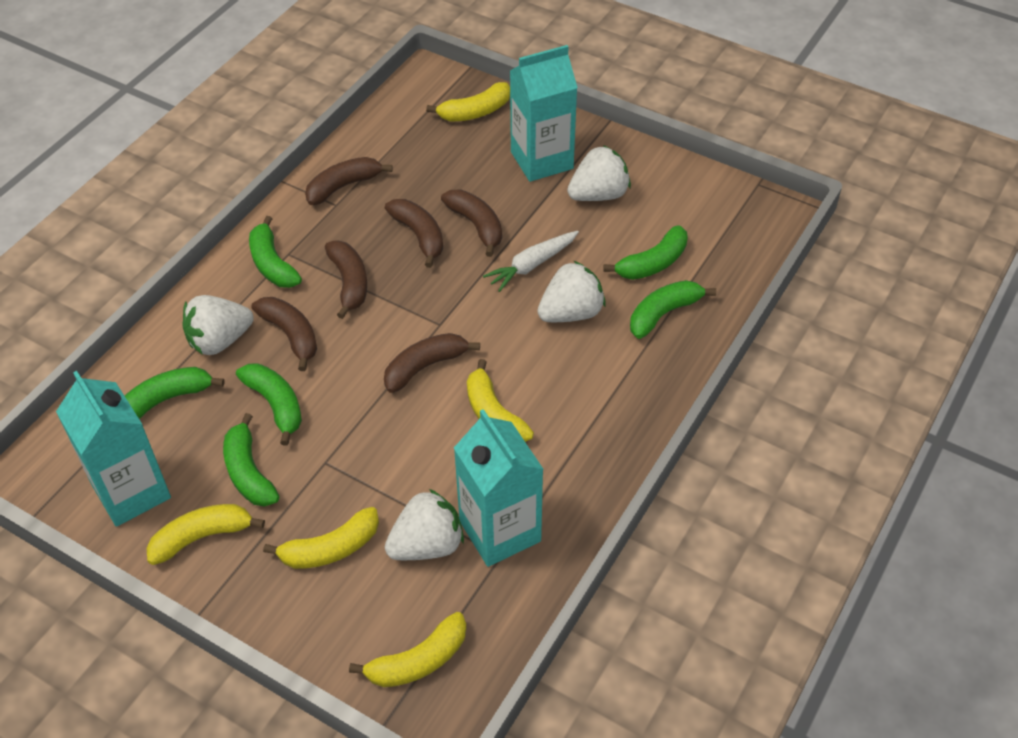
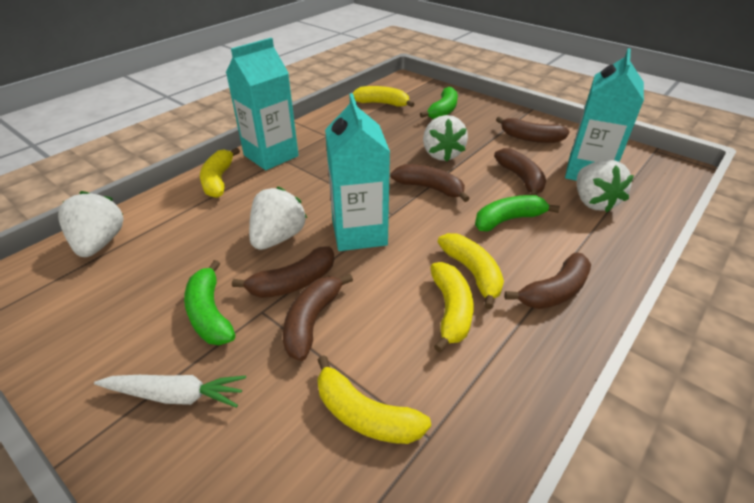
green banana: 6 -> 3

